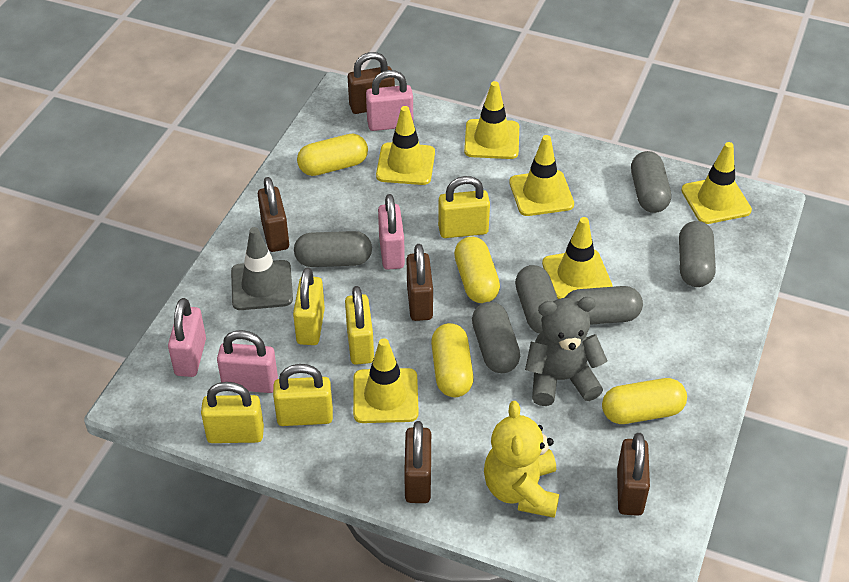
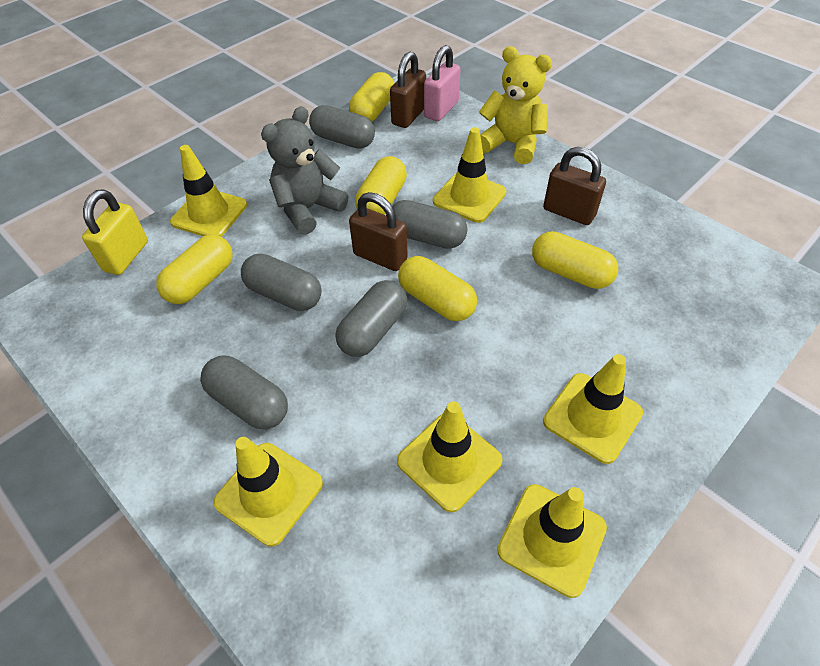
brown padlock: 5 -> 3
grey capsule: 6 -> 5
grey traffic cone: 1 -> 0
pink padlock: 4 -> 1
yellow capsule: 4 -> 5
yellow padlock: 5 -> 1

